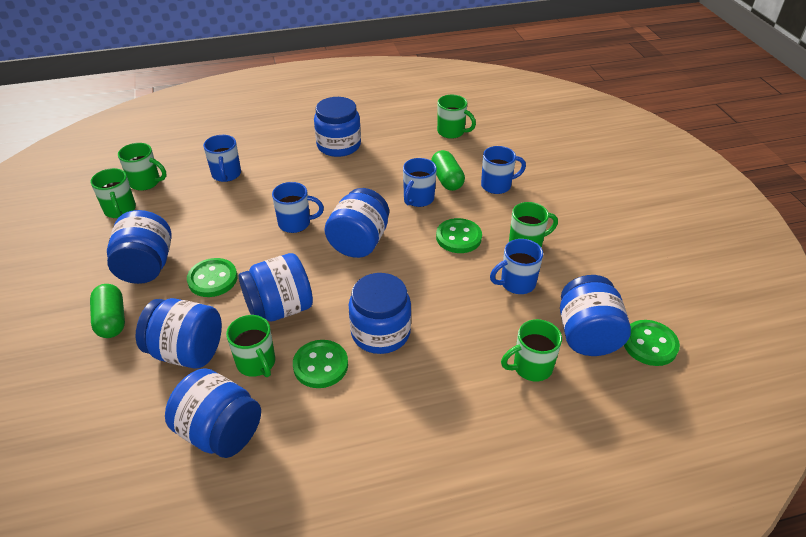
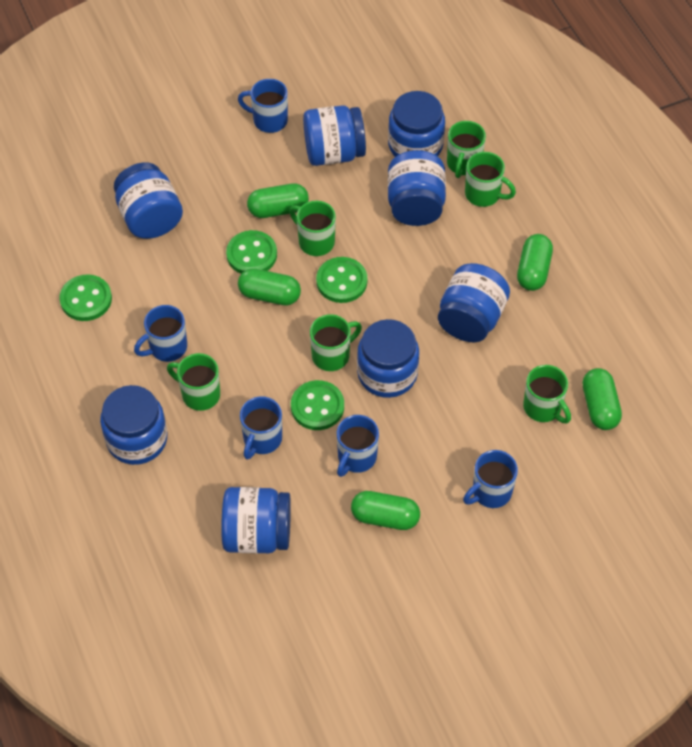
green capsule: 2 -> 5

